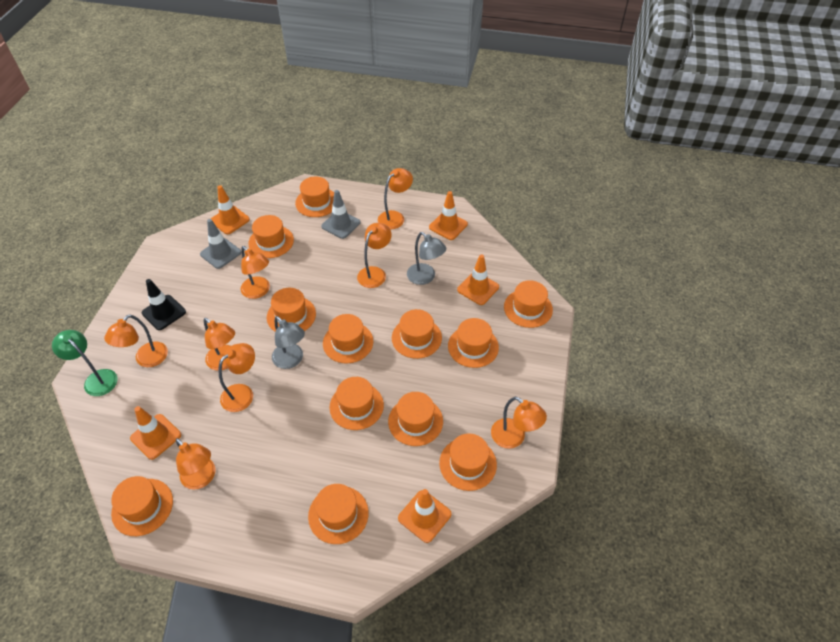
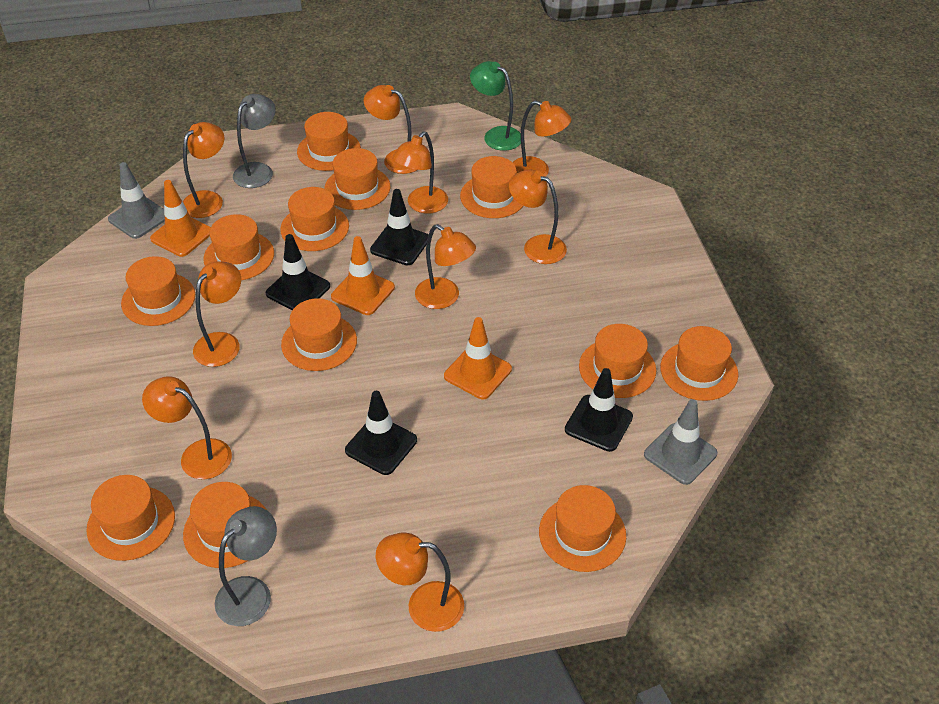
black traffic cone: 1 -> 4
orange lamp: 8 -> 9
orange traffic cone: 5 -> 3

